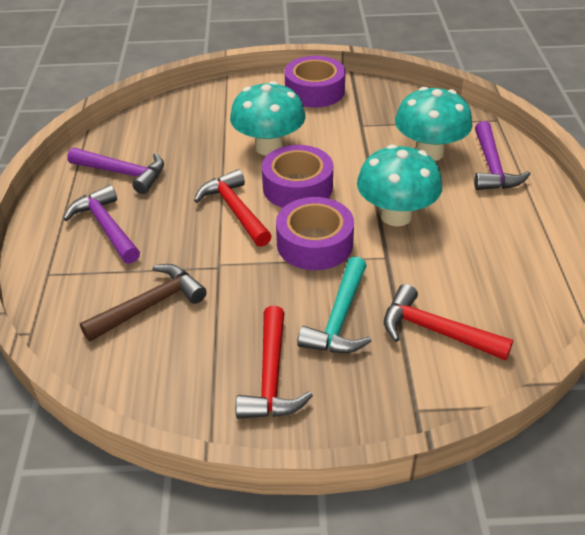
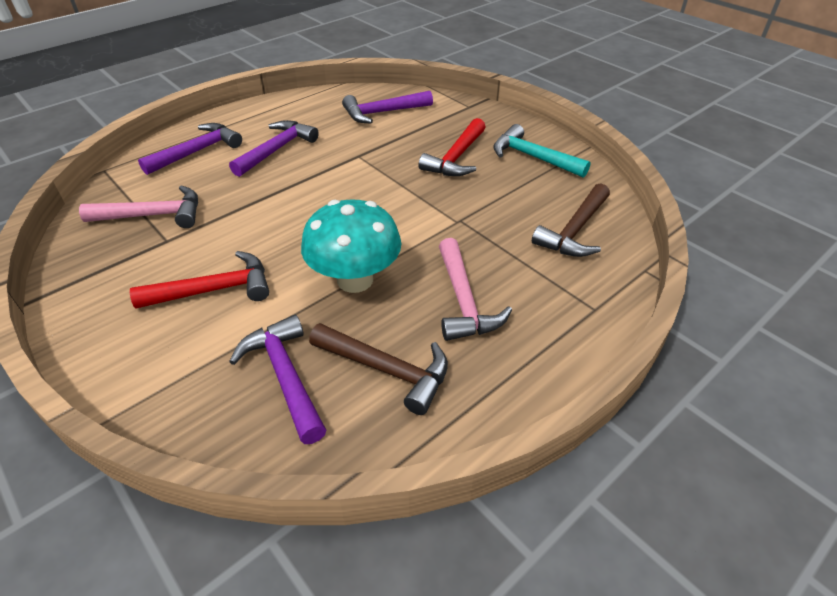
brown hammer: 1 -> 2
pink hammer: 0 -> 2
purple hammer: 3 -> 4
purple tape: 3 -> 0
red hammer: 3 -> 2
turquoise mushroom: 3 -> 1

